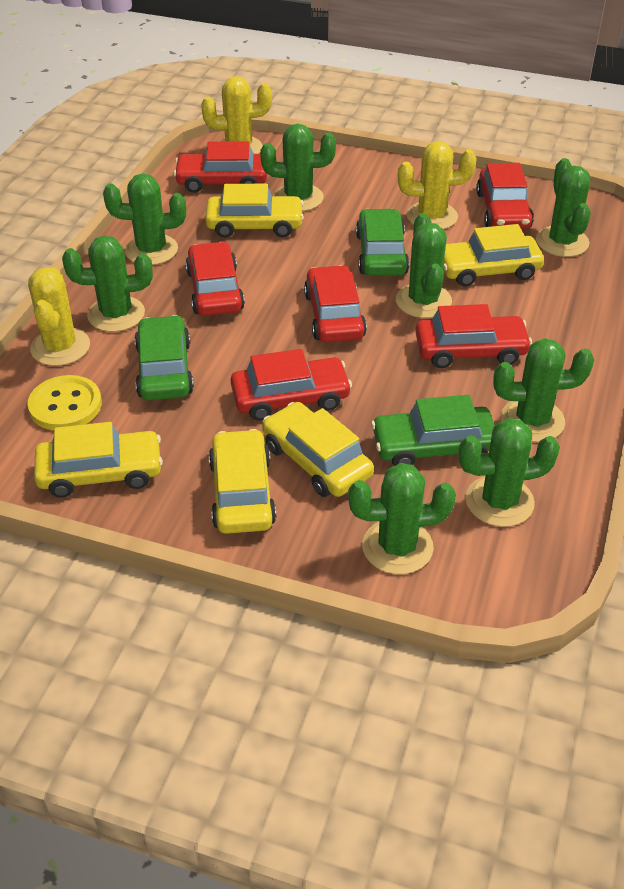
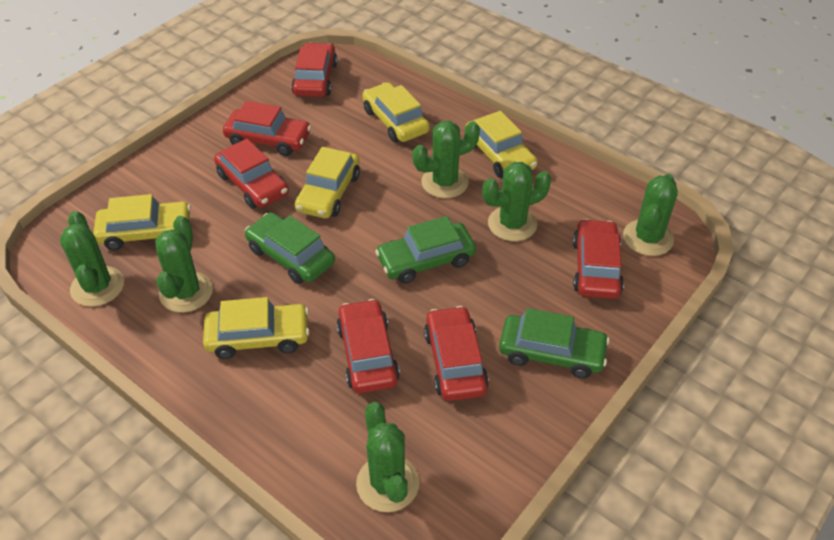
green cactus: 8 -> 6
yellow button: 1 -> 0
yellow cactus: 3 -> 0

